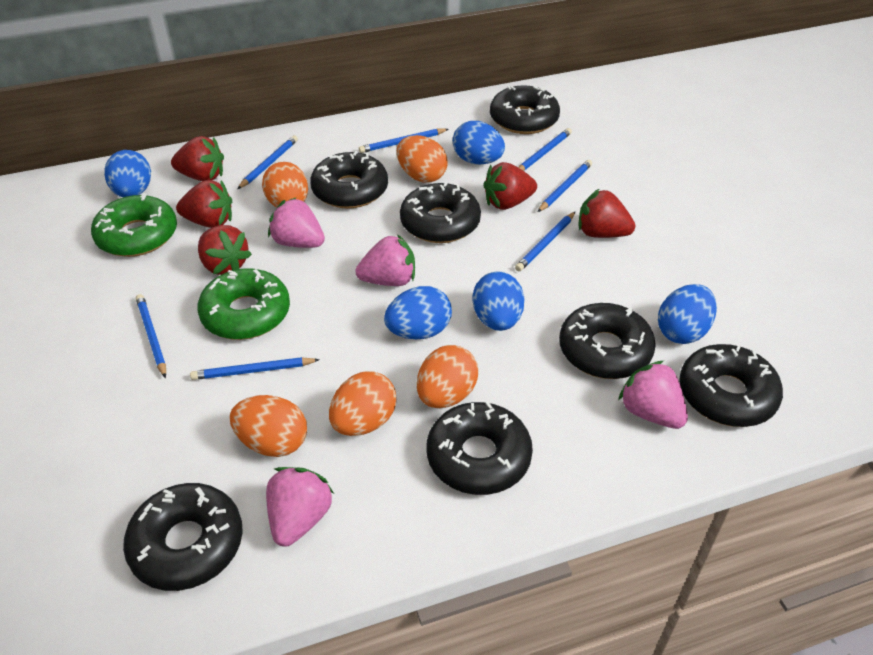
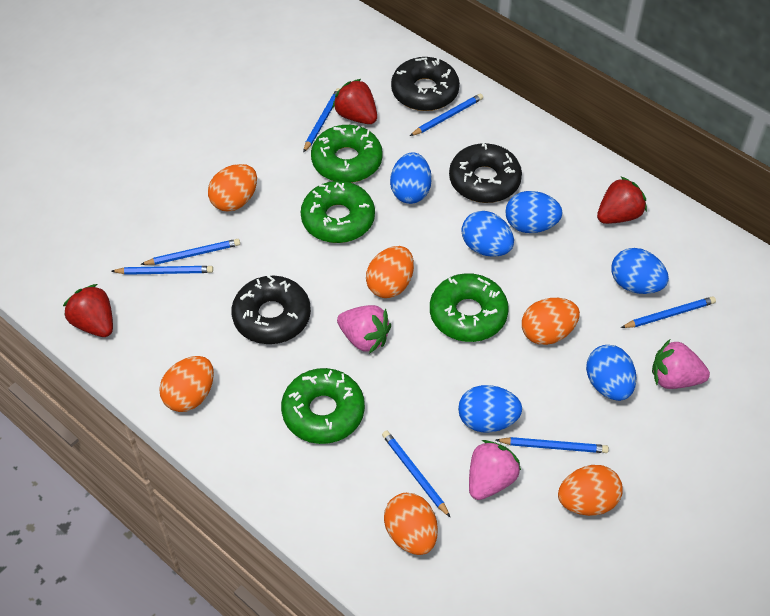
black donut: 7 -> 3
blue egg: 5 -> 6
green donut: 2 -> 4
orange egg: 5 -> 6
pink strawberry: 4 -> 3
red strawberry: 5 -> 3

